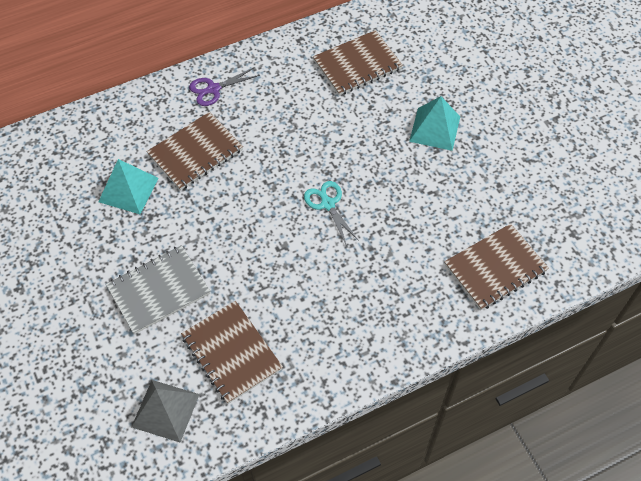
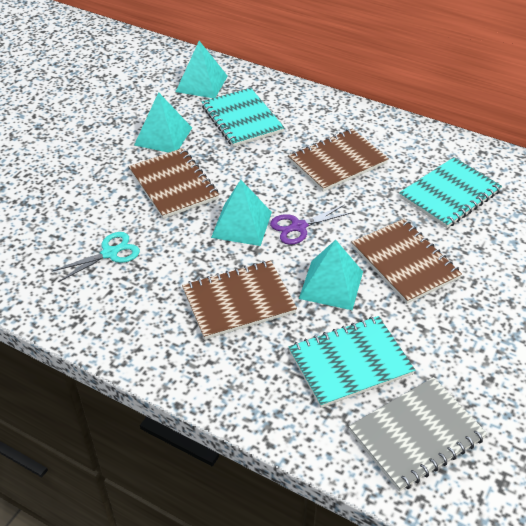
grey pyramid: 1 -> 0
turquoise notebook: 0 -> 3
turquoise pyramid: 2 -> 4

